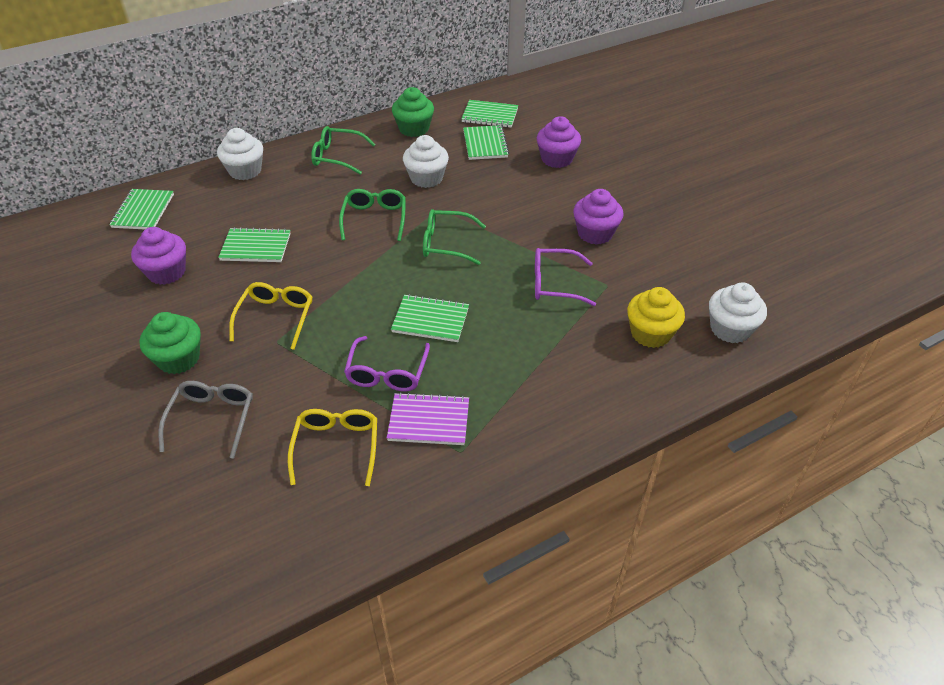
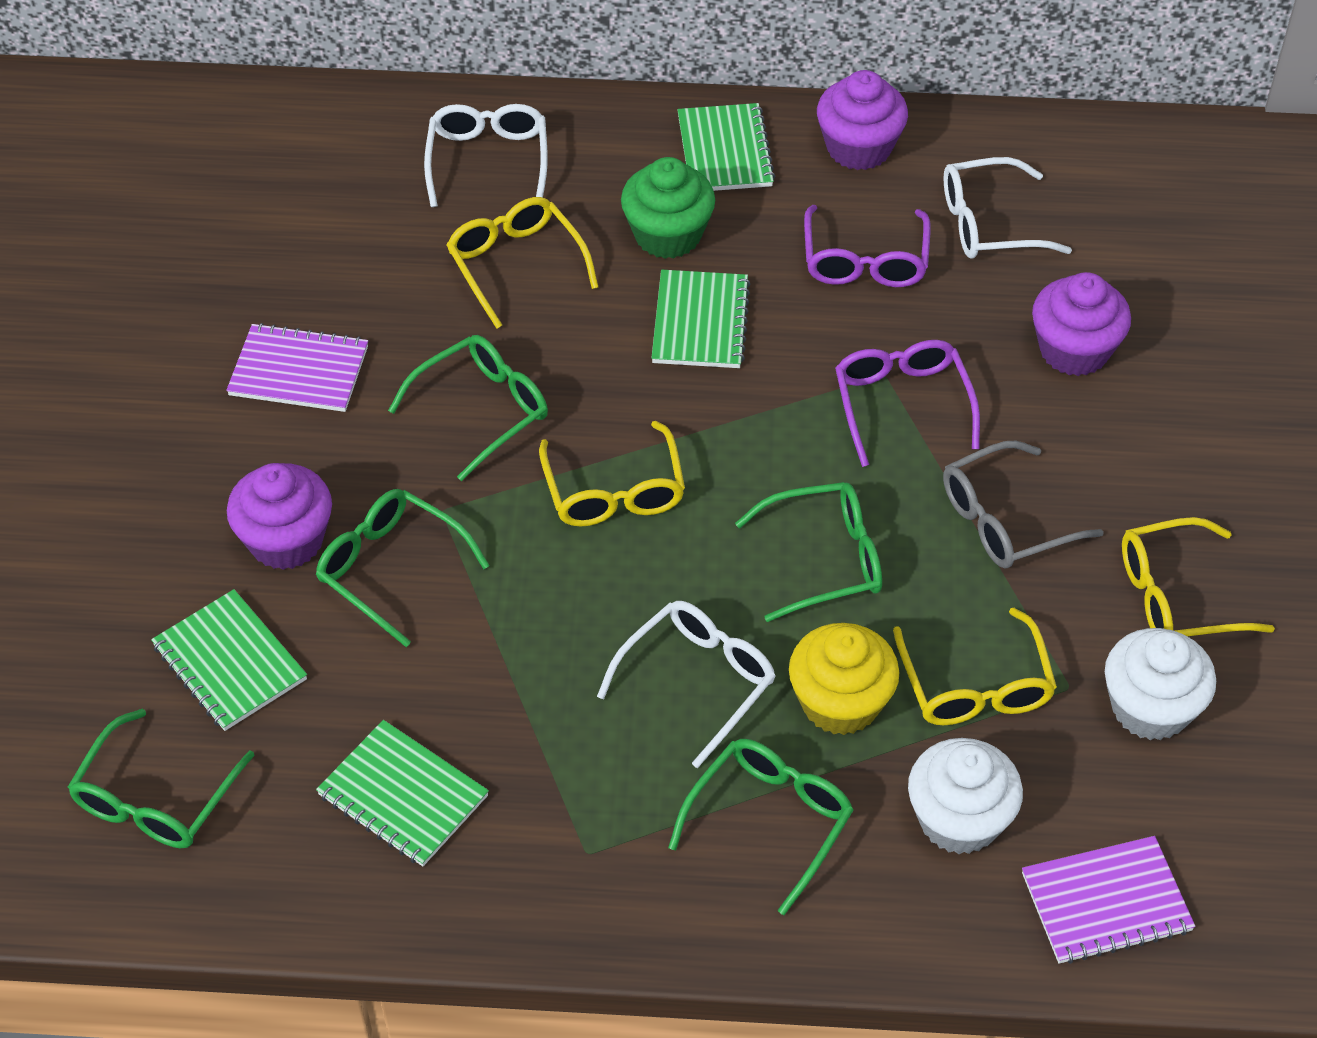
green cupcake: 2 -> 1
green glasses: 3 -> 5
green notebook: 5 -> 4
purple notebook: 1 -> 2
white cupcake: 3 -> 2
white glasses: 0 -> 3
yellow glasses: 2 -> 4

